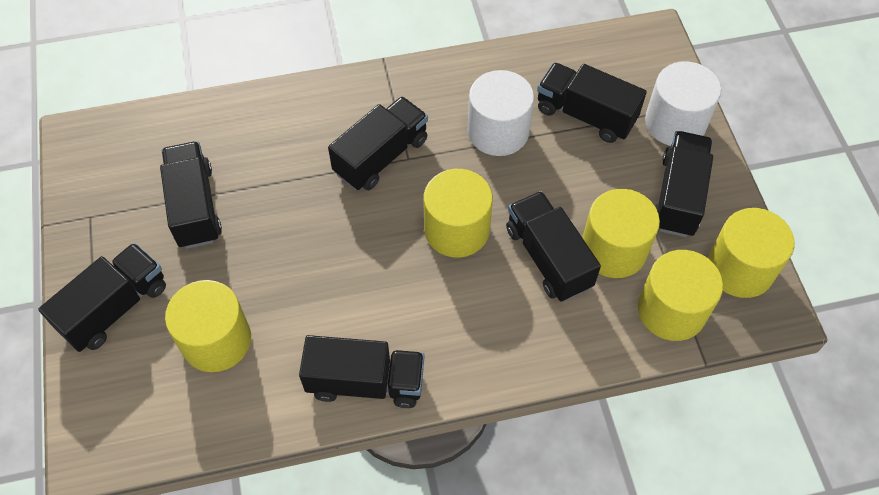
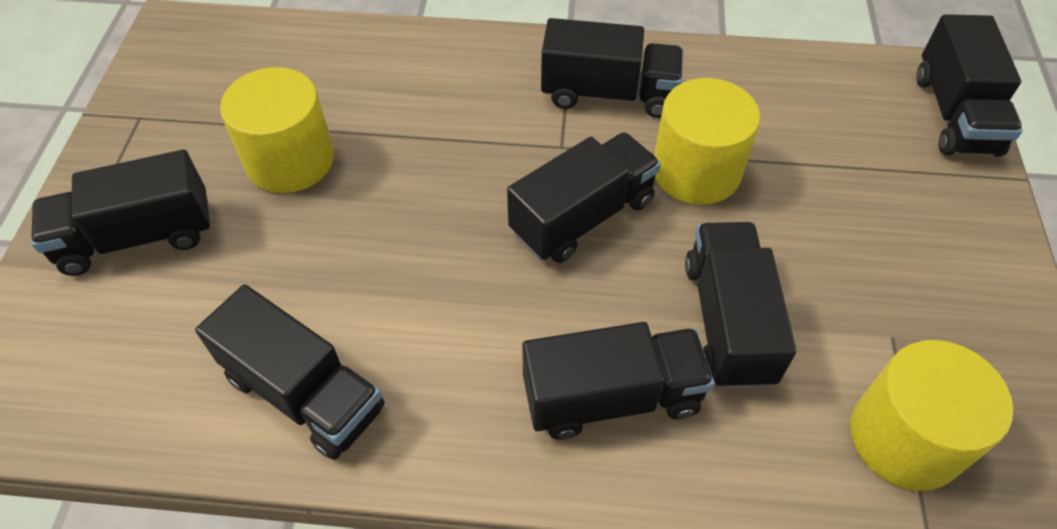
white cylinder: 2 -> 0
yellow cylinder: 5 -> 3

